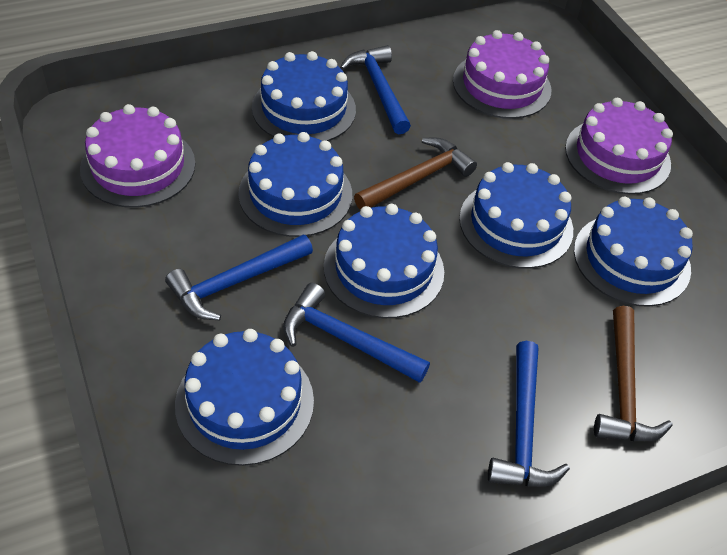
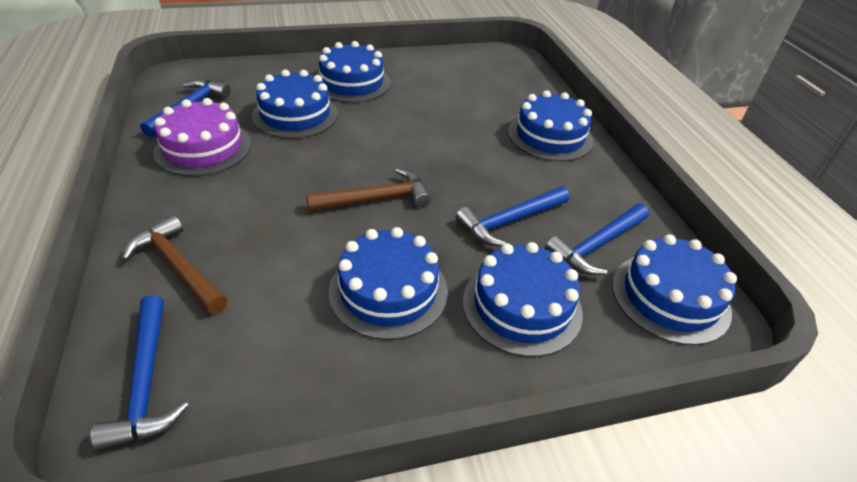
purple cake: 3 -> 1

